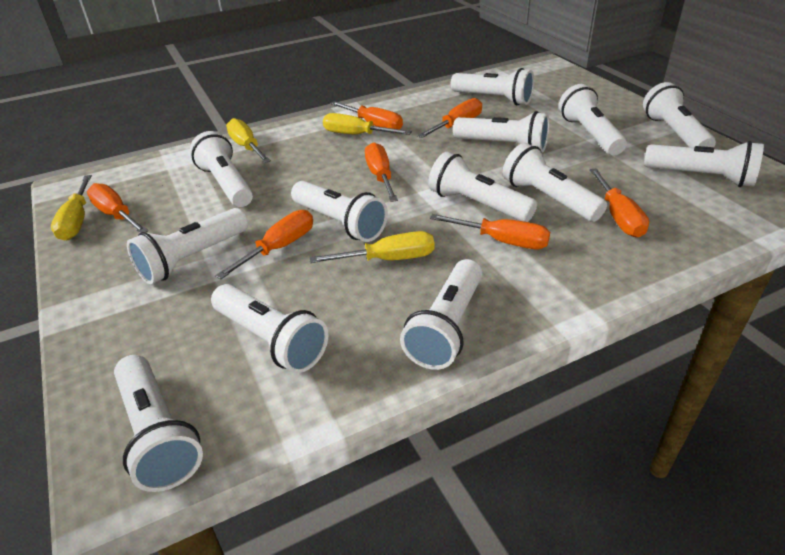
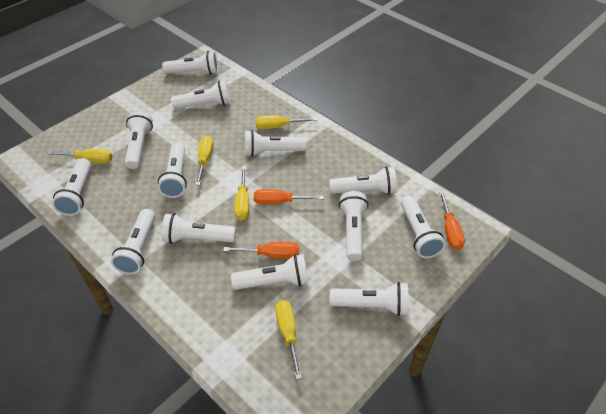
orange screwdriver: 7 -> 3
yellow screwdriver: 4 -> 5

